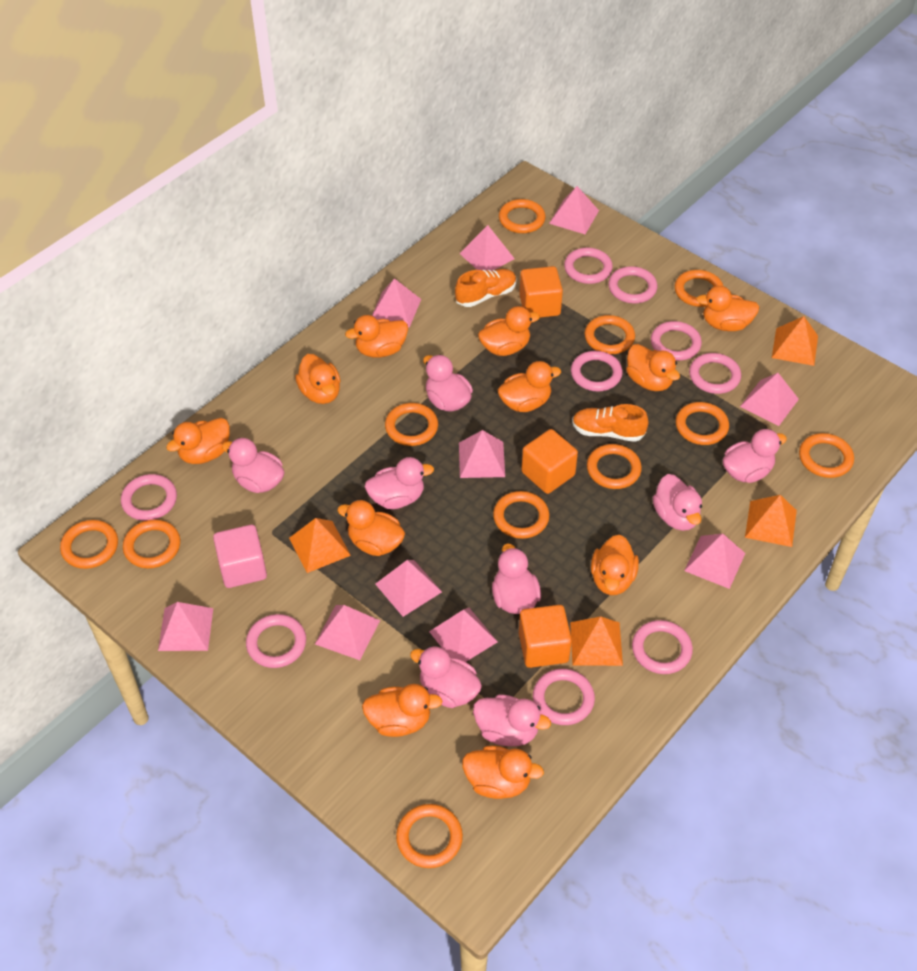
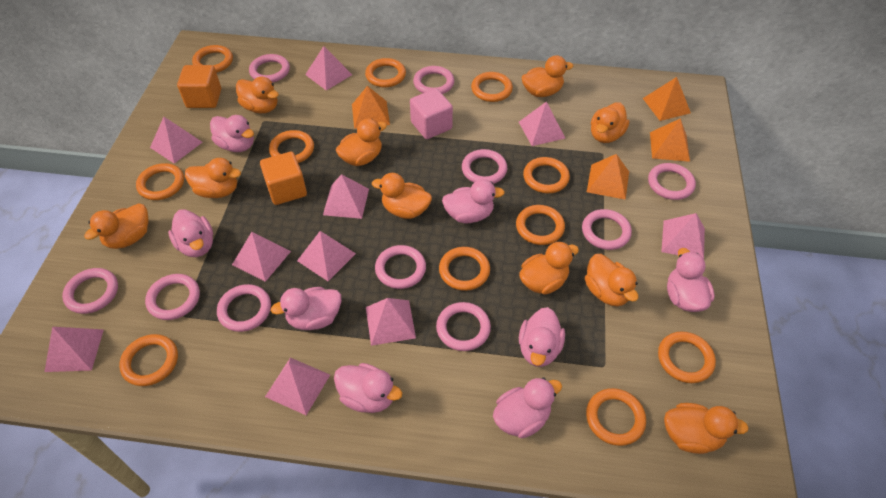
orange cube: 3 -> 2
orange duck: 11 -> 10
orange shoe: 2 -> 0
pink ring: 9 -> 10

